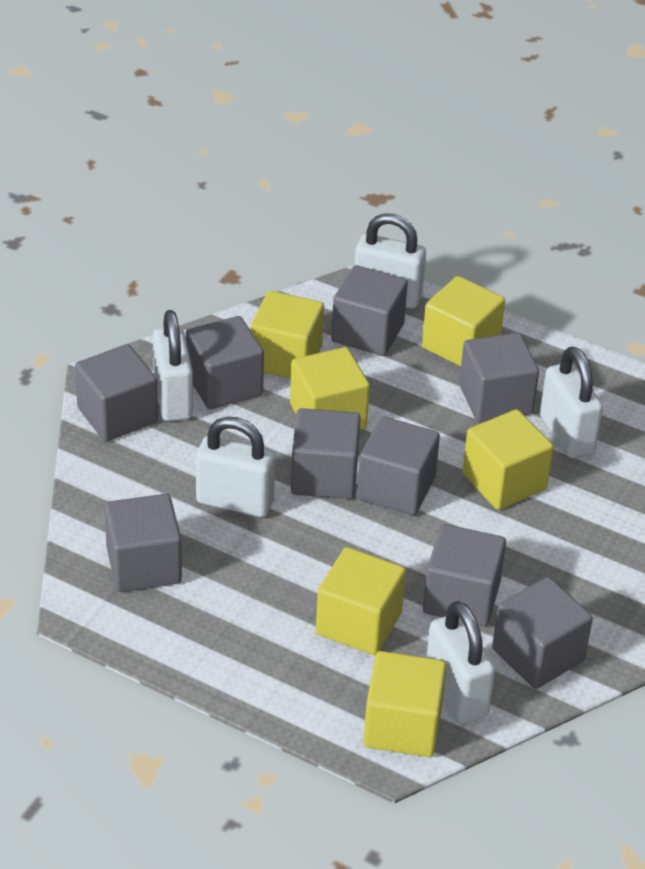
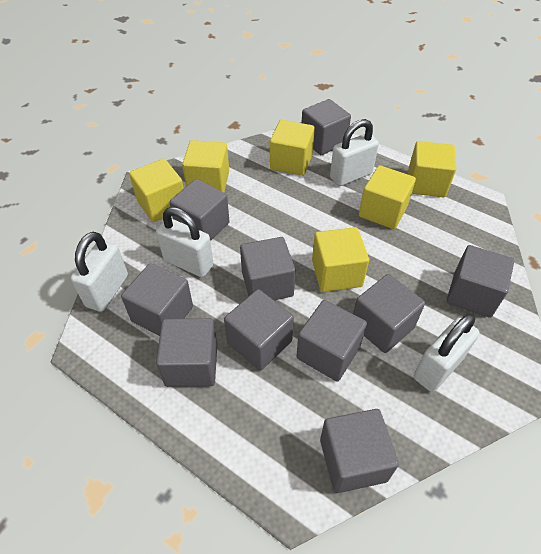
grey cube: 9 -> 10
white padlock: 5 -> 4

